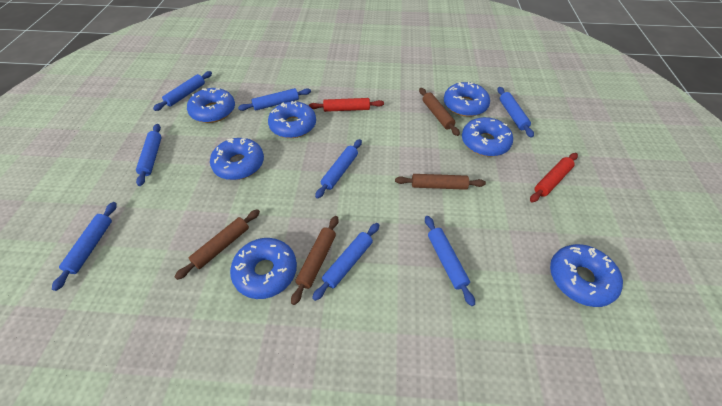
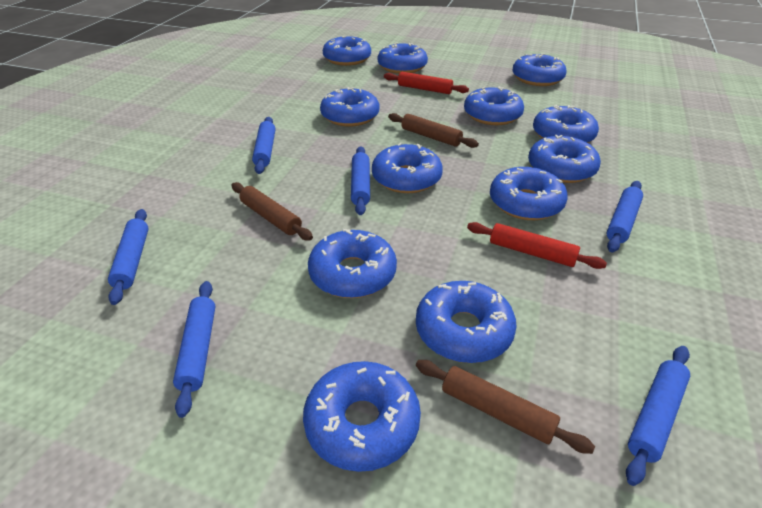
blue donut: 7 -> 12
blue rolling pin: 8 -> 6
brown rolling pin: 4 -> 3

